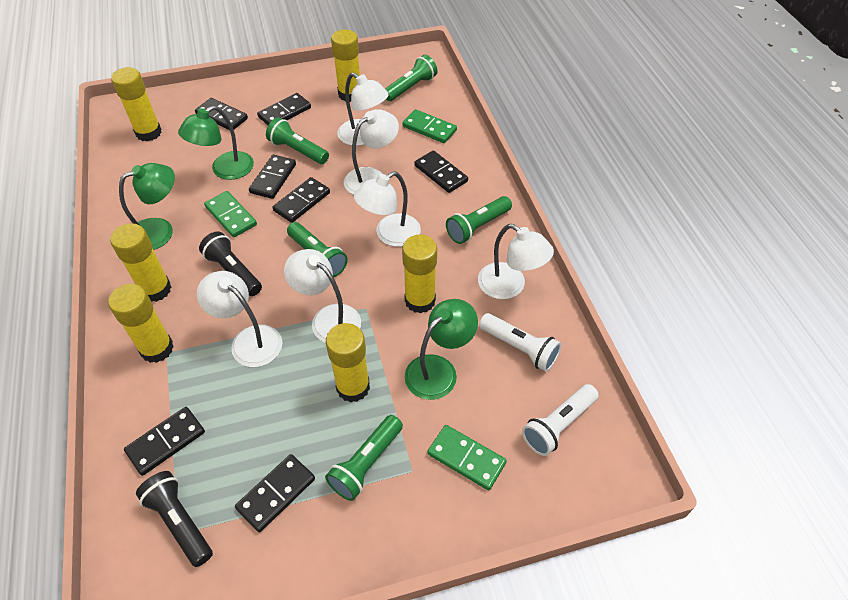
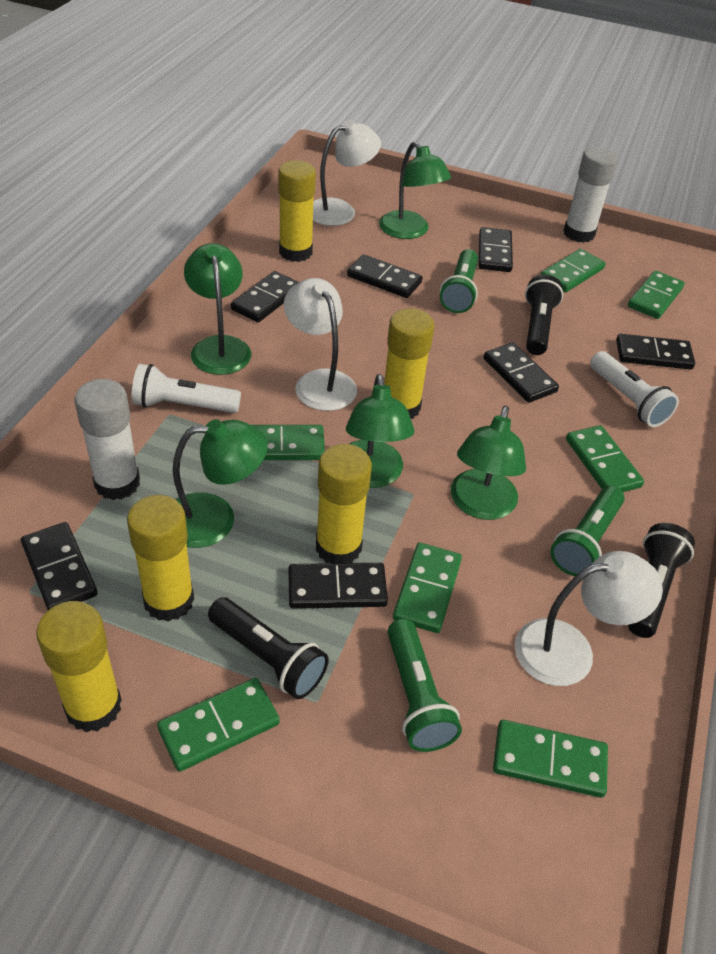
black flashlight: 2 -> 3
green domino: 3 -> 7
green flashlight: 5 -> 3
green lamp: 3 -> 5
white glue stick: 0 -> 2
white lamp: 6 -> 3
yellow glue stick: 6 -> 5

